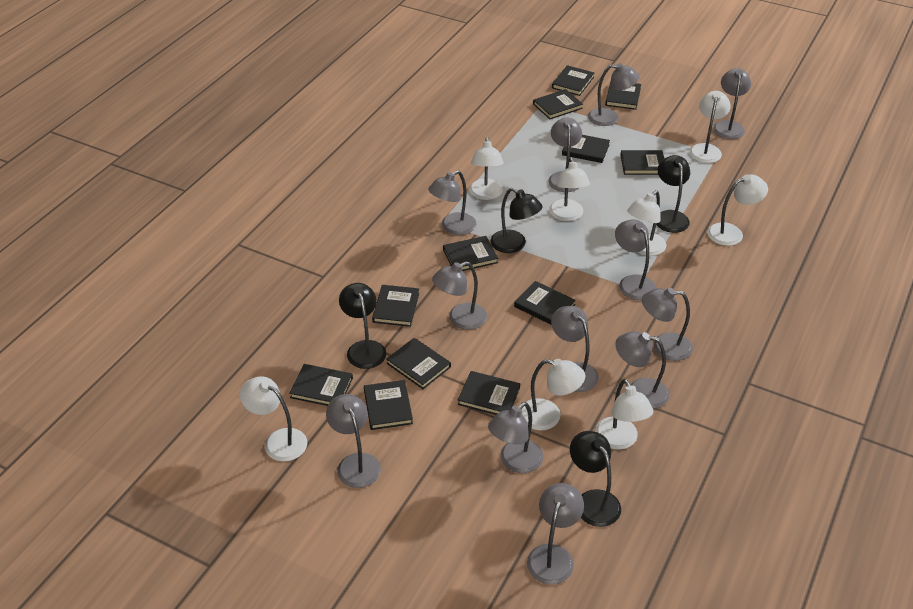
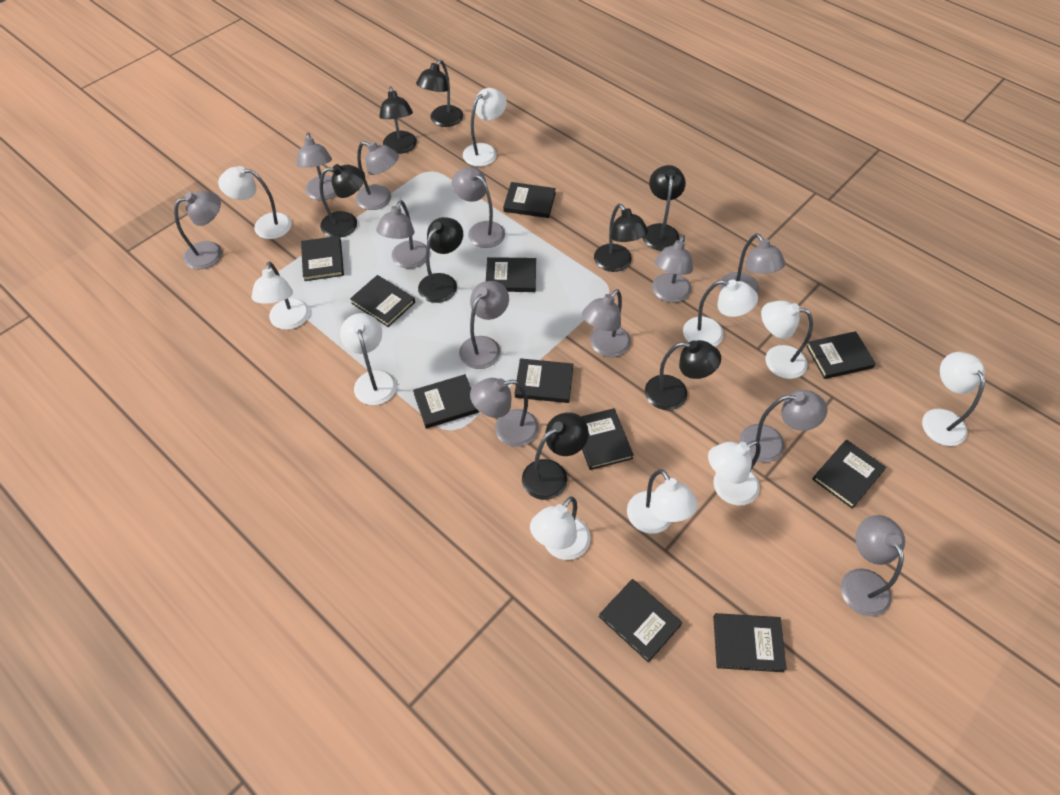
black book: 12 -> 11
black lamp: 4 -> 8
white lamp: 8 -> 10

